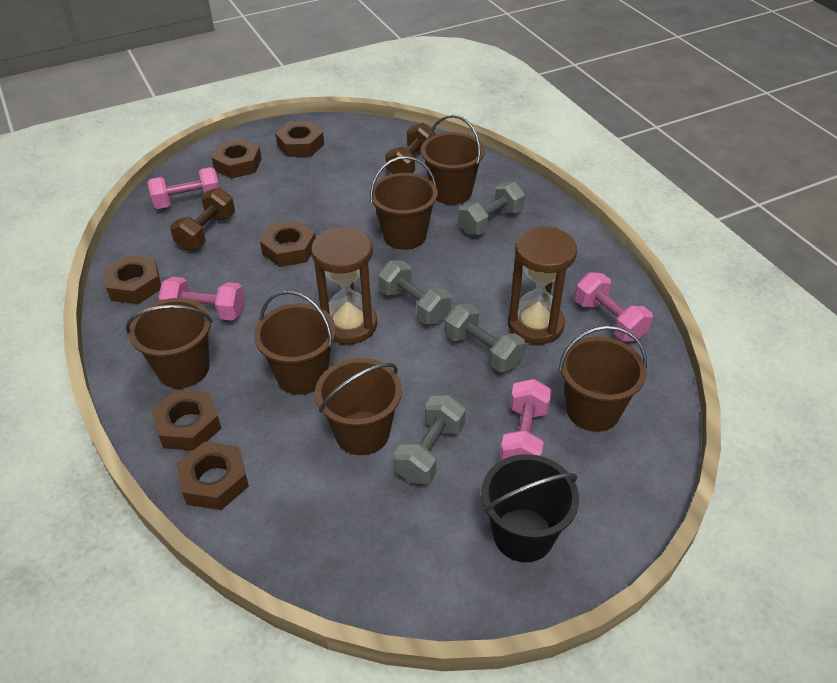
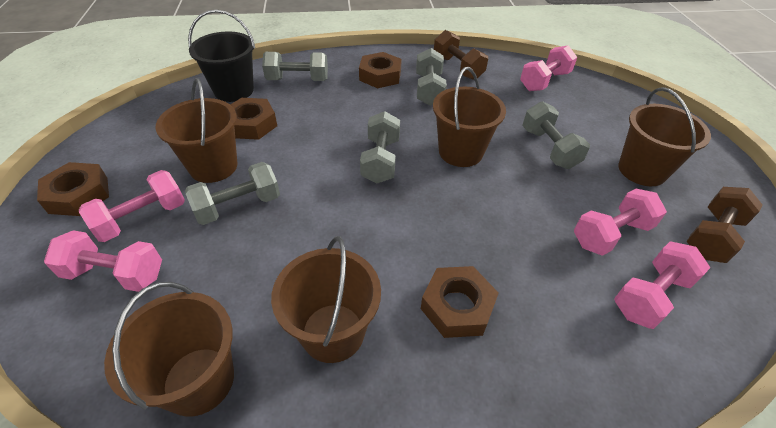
brown bucket: 6 -> 5
brown hourglass: 2 -> 0
brown nut: 6 -> 4
grey dumbbell: 4 -> 5
pink dumbbell: 4 -> 5

